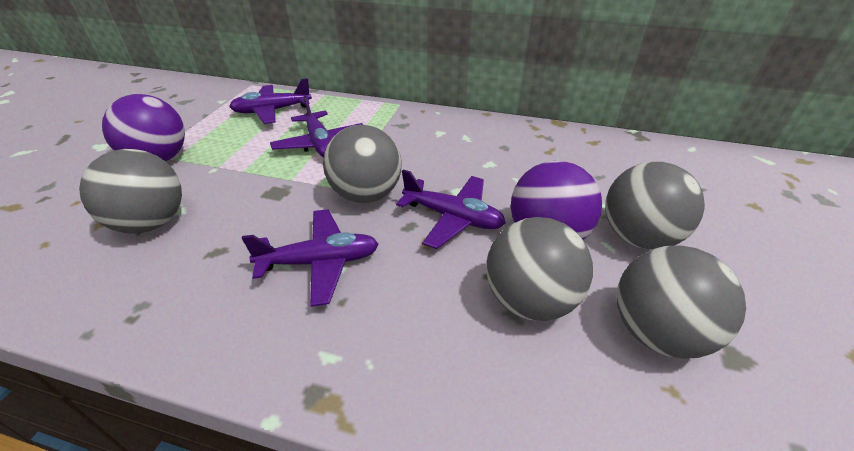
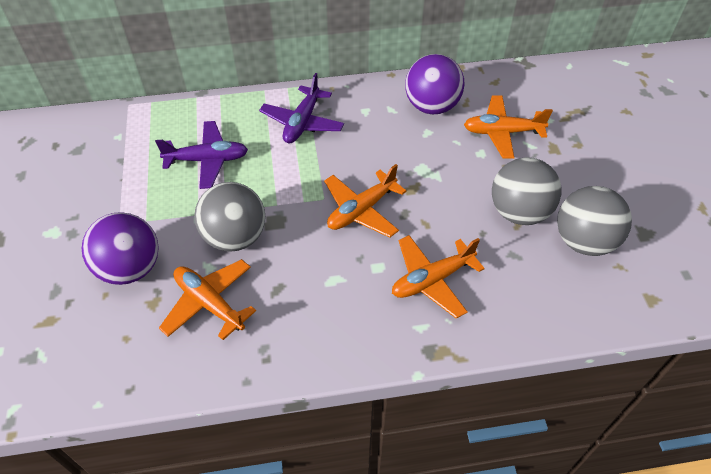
grey ball: 5 -> 3
orange plane: 0 -> 4
purple plane: 4 -> 2

